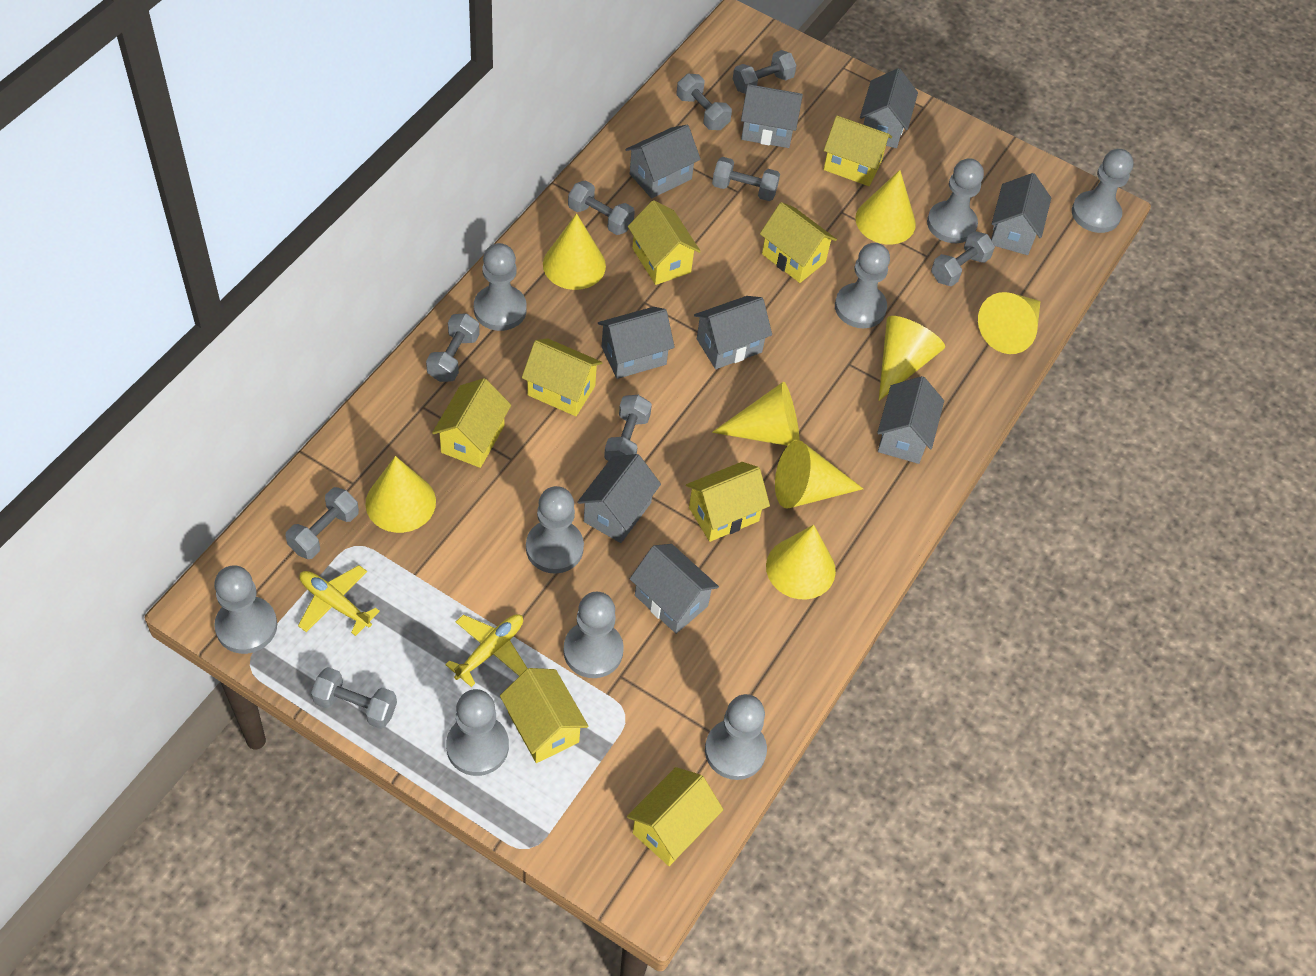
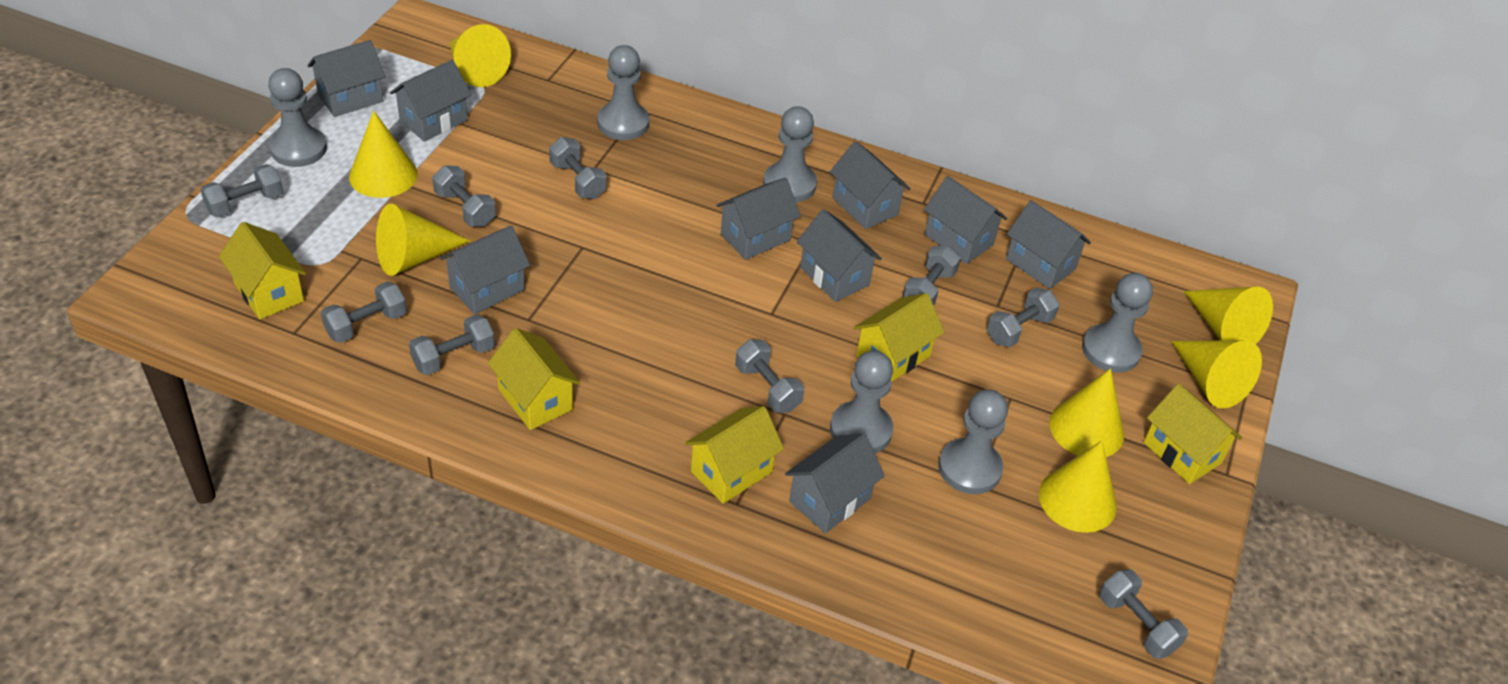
grey pawn: 9 -> 6
yellow cone: 8 -> 7
yellow house: 8 -> 5
yellow plane: 2 -> 0

